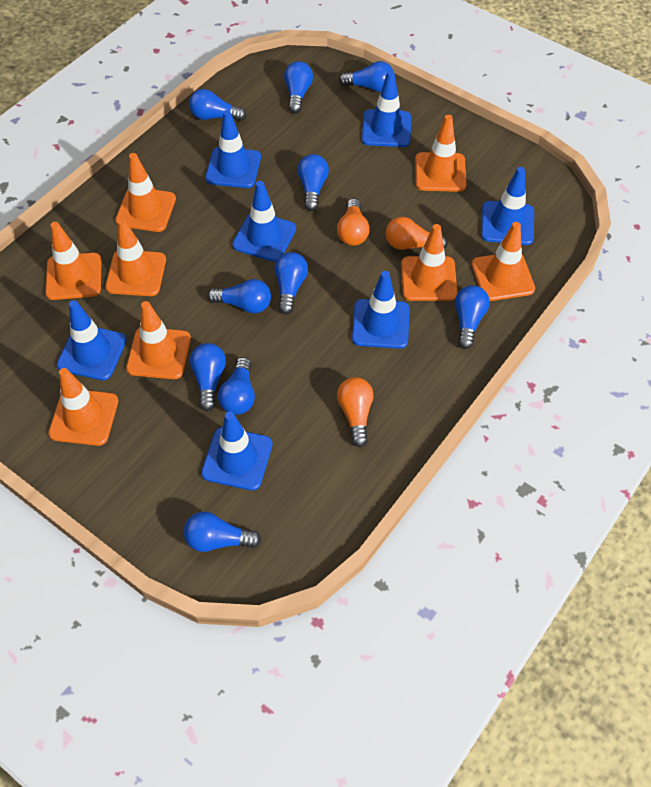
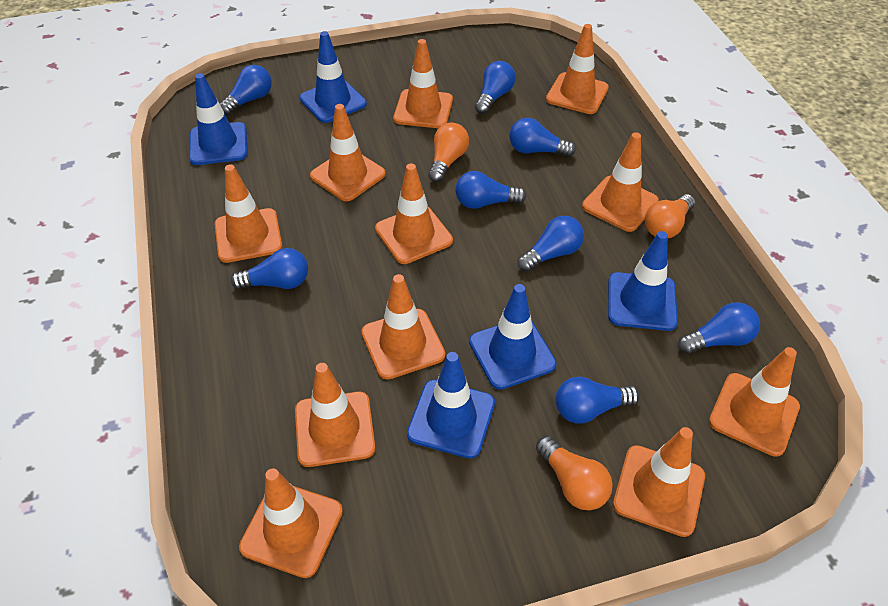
blue light bulb: 10 -> 8
blue traffic cone: 7 -> 5
orange traffic cone: 8 -> 11

